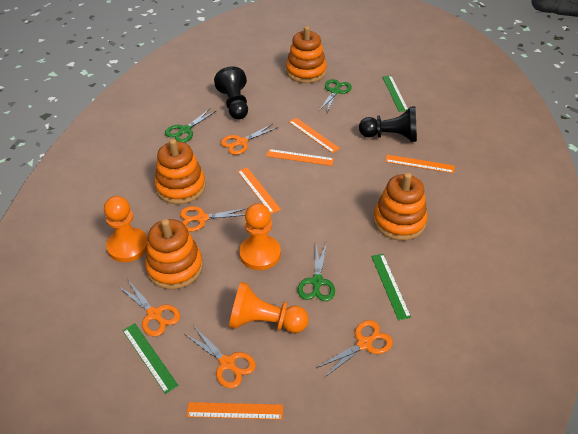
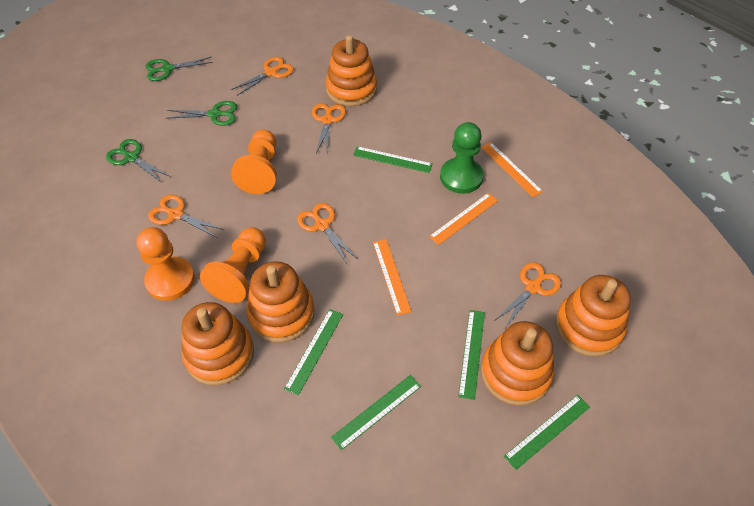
black pawn: 2 -> 0
green pawn: 0 -> 1
green ruler: 3 -> 5
orange ruler: 5 -> 3
orange stacking toy: 4 -> 5

